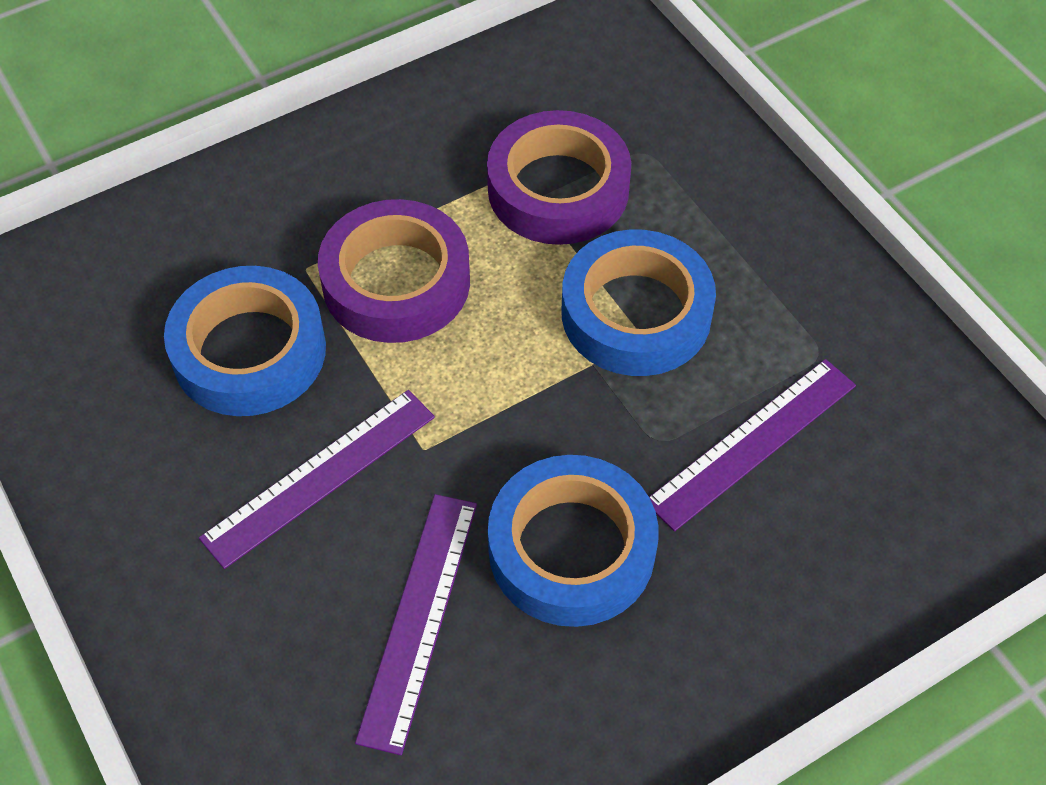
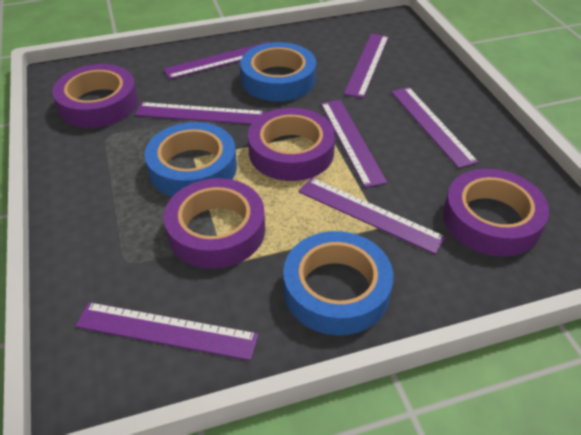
purple ruler: 3 -> 7
purple tape: 2 -> 4

